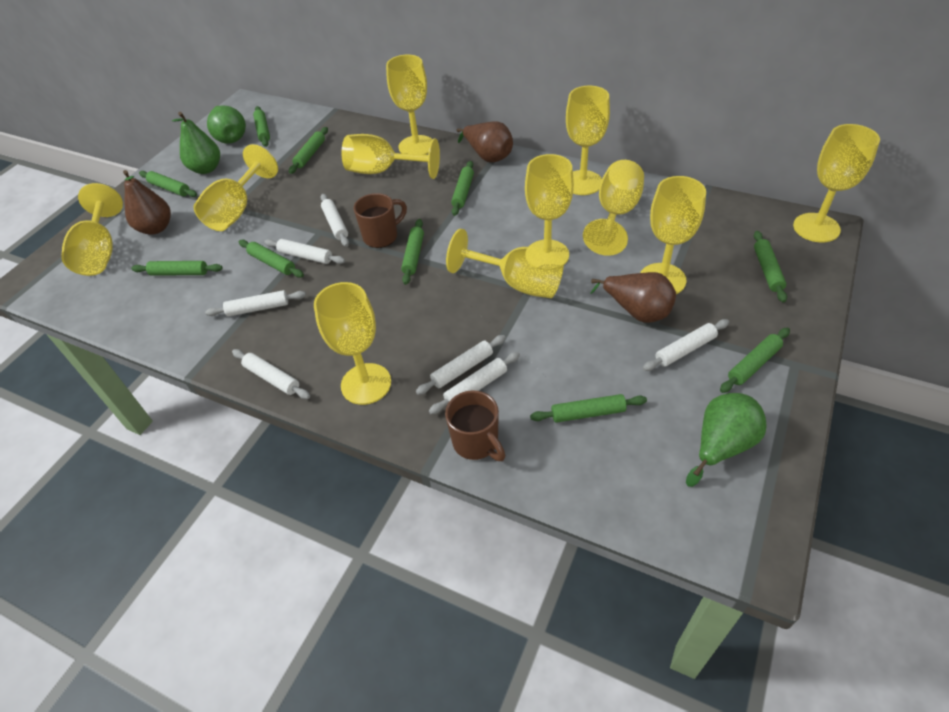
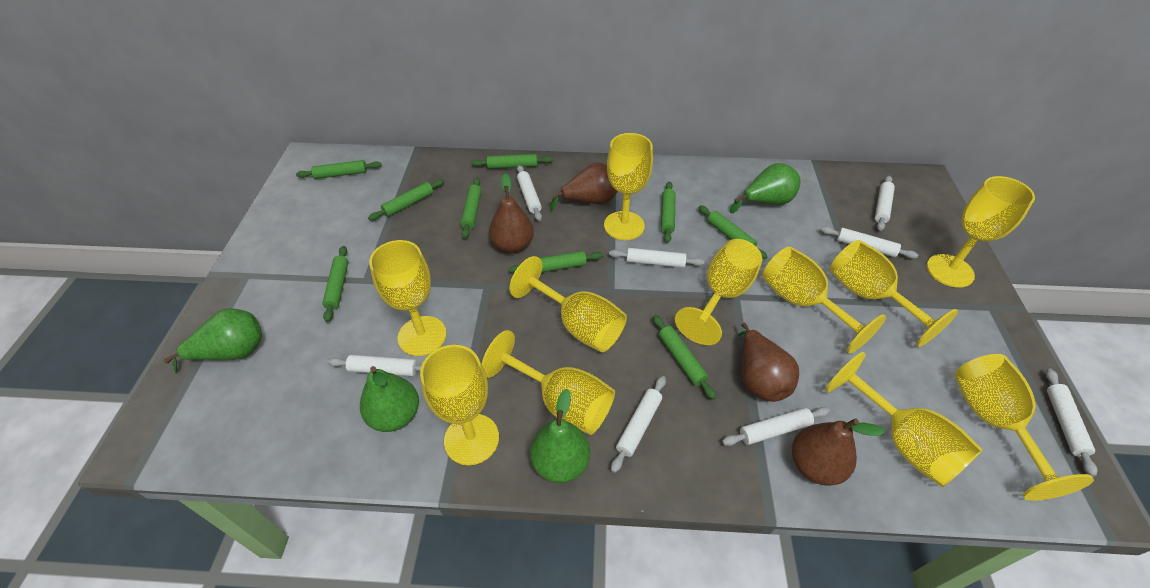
brown mug: 2 -> 0
brown pear: 3 -> 4
green pear: 3 -> 4
green rolling pin: 10 -> 9
white rolling pin: 7 -> 8

